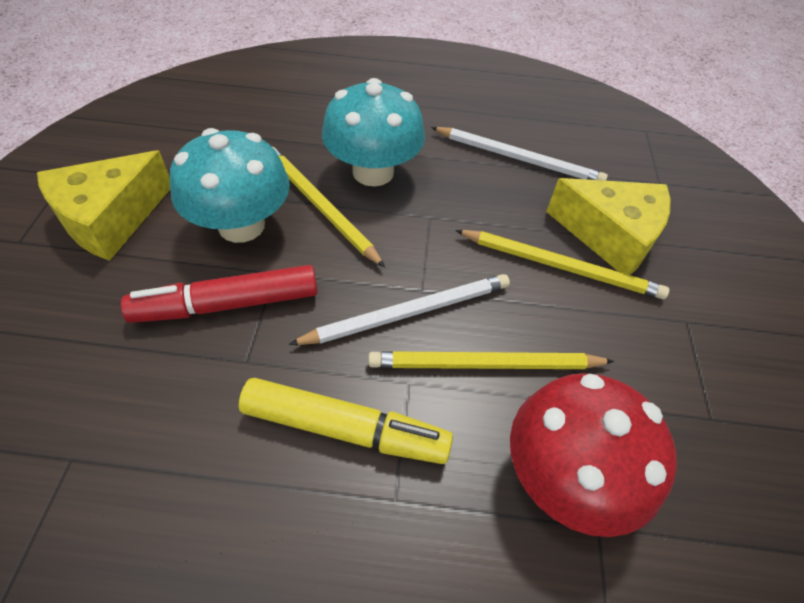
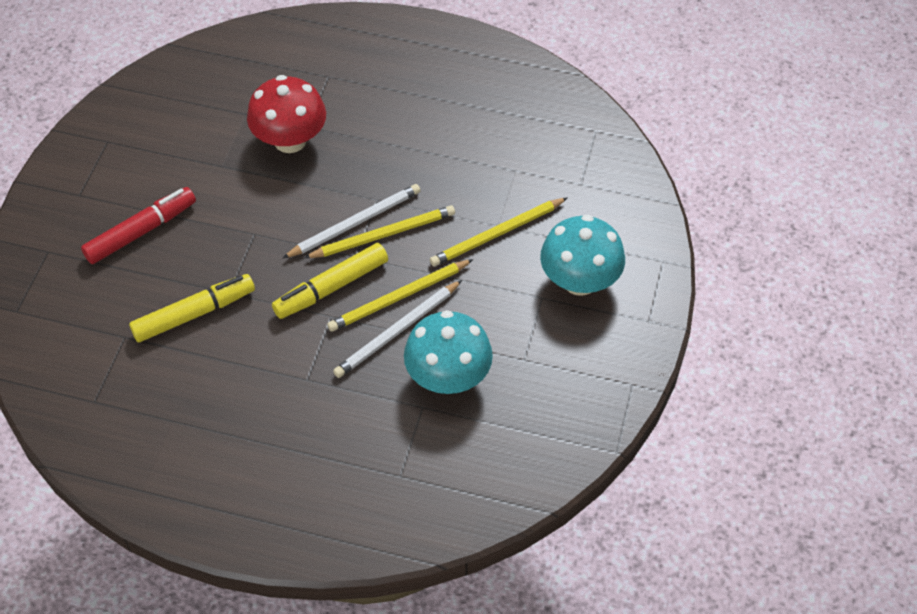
yellow cheese: 2 -> 0
yellow marker: 1 -> 2

